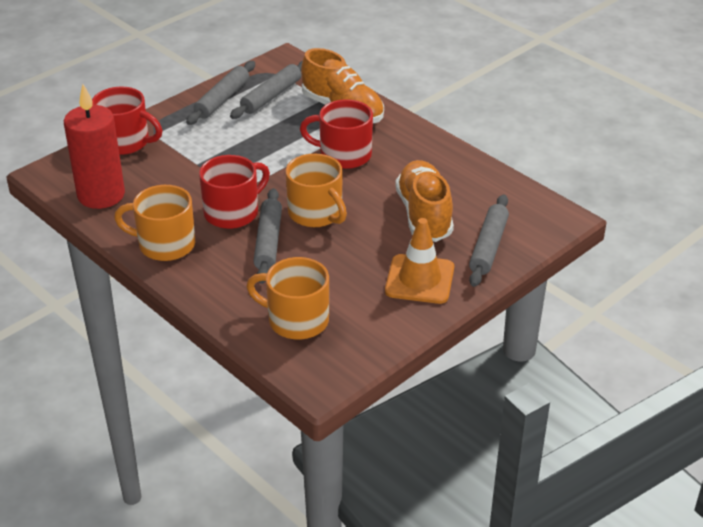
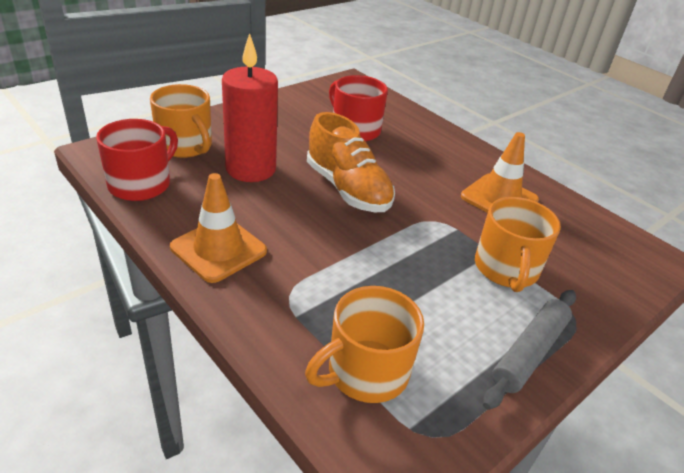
grey rolling pin: 4 -> 1
orange shoe: 2 -> 1
orange traffic cone: 1 -> 2
red mug: 3 -> 2

